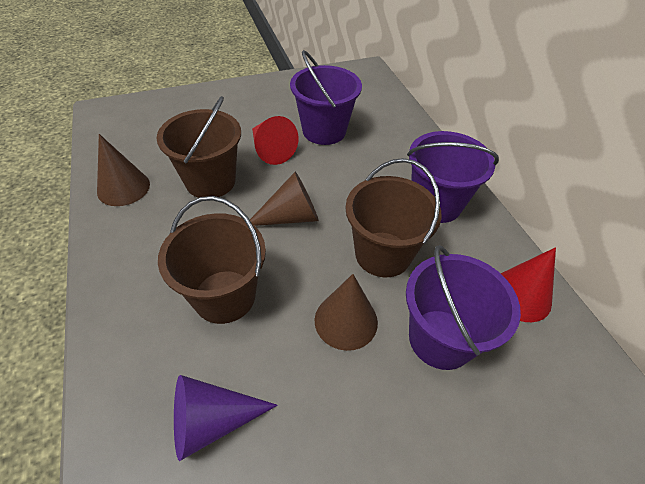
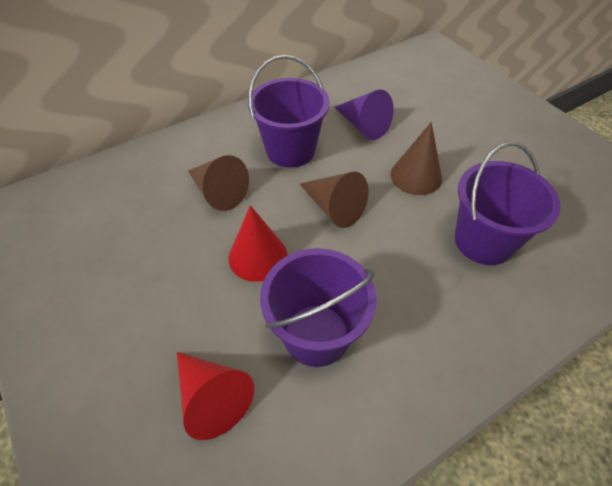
brown bucket: 3 -> 0

